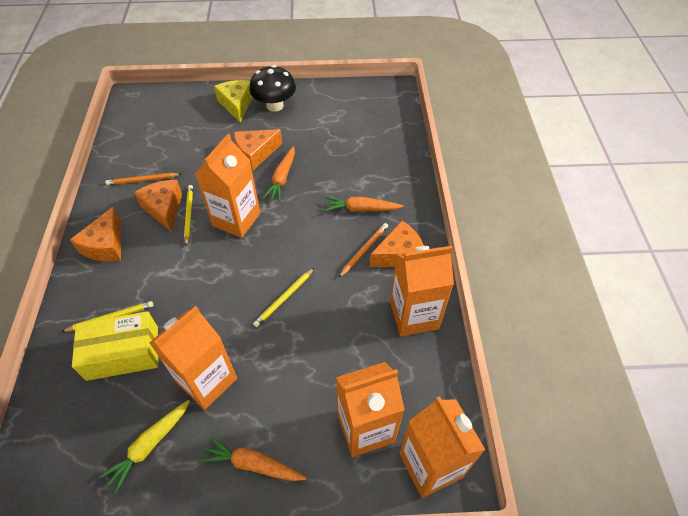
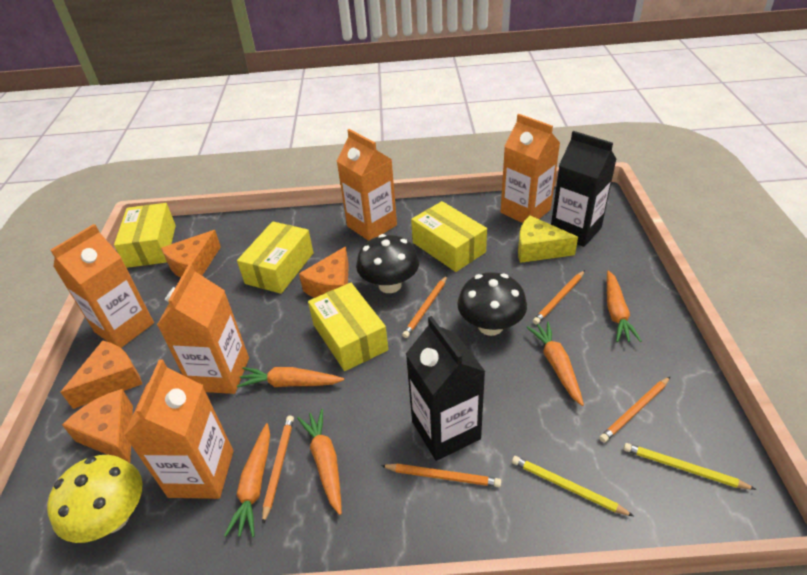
black carton: 0 -> 2
black mushroom: 1 -> 2
orange carrot: 3 -> 5
orange pencil: 2 -> 5
yellow box: 1 -> 4
yellow carrot: 1 -> 0
yellow mushroom: 0 -> 1
yellow pencil: 3 -> 2

